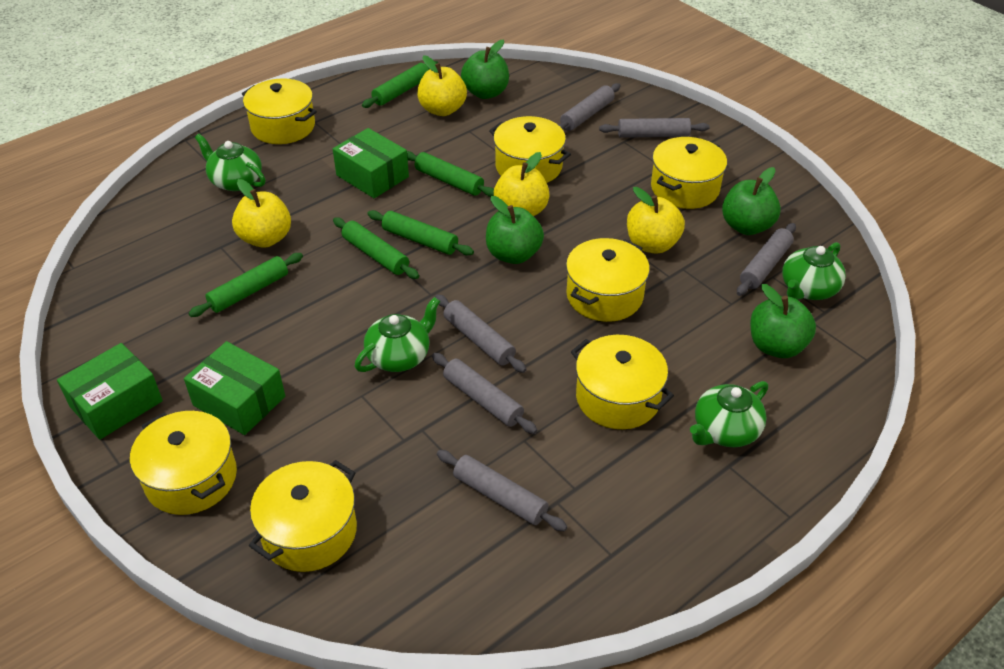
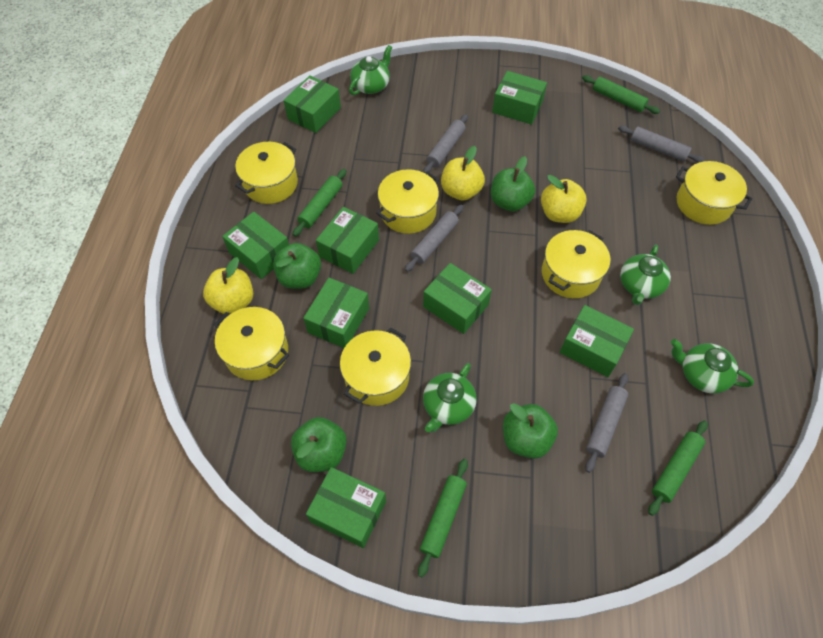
green box: 3 -> 8
green rolling pin: 5 -> 4
grey rolling pin: 6 -> 4
yellow apple: 4 -> 3
yellow pot: 7 -> 6

